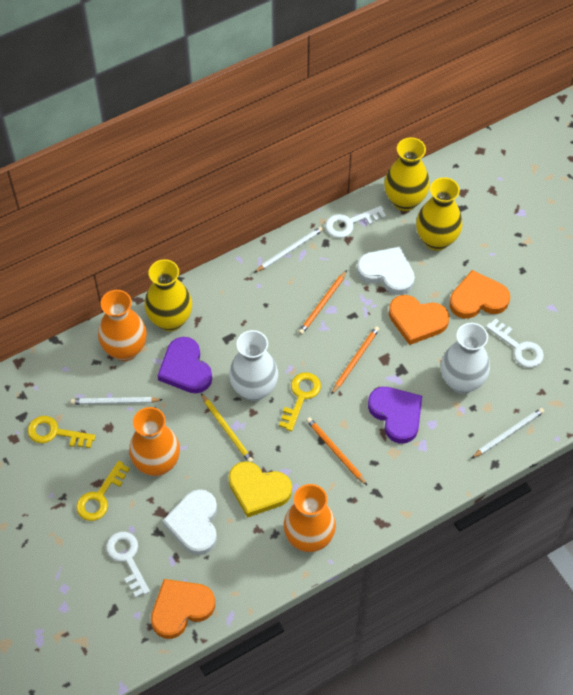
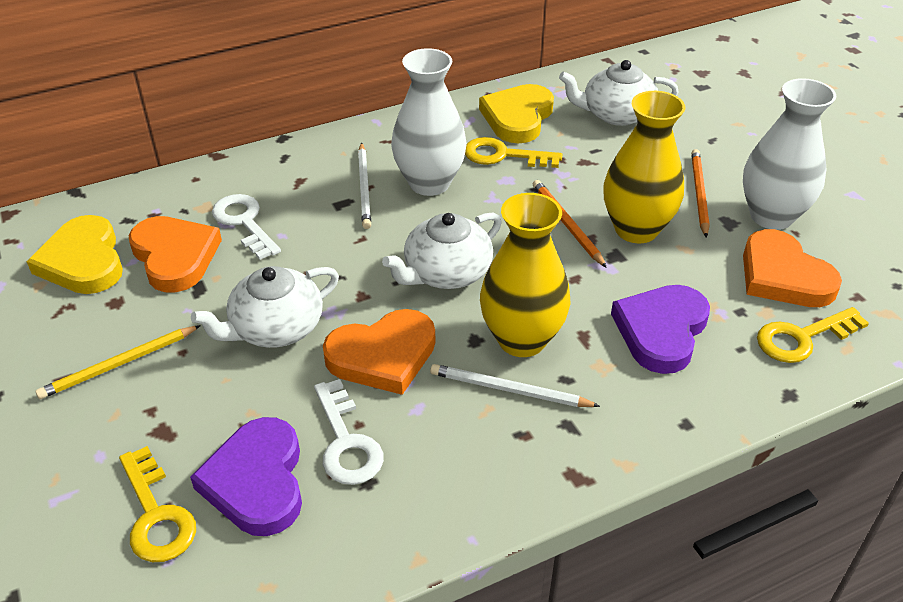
orange pencil: 3 -> 2
orange vase: 3 -> 0
white heart: 2 -> 0
white key: 3 -> 2
white pencil: 3 -> 2
white teapot: 0 -> 3
yellow heart: 1 -> 2
yellow vase: 3 -> 2

